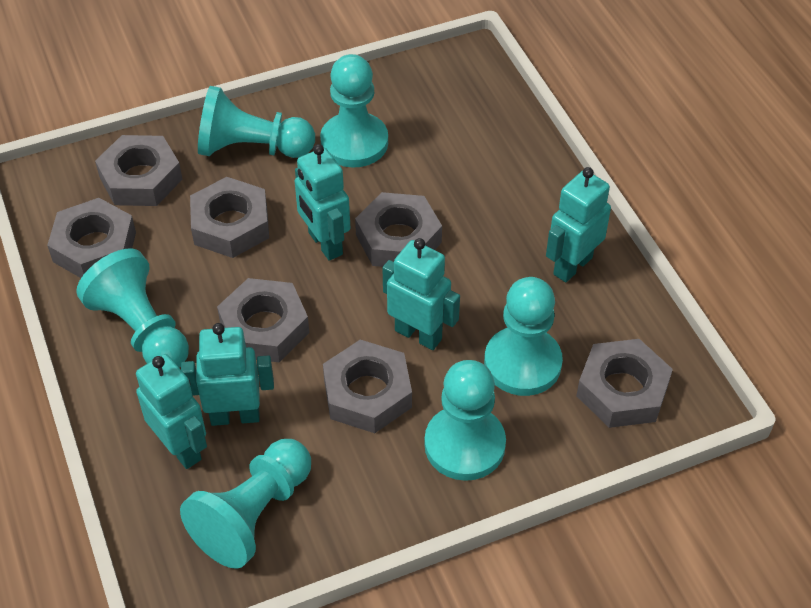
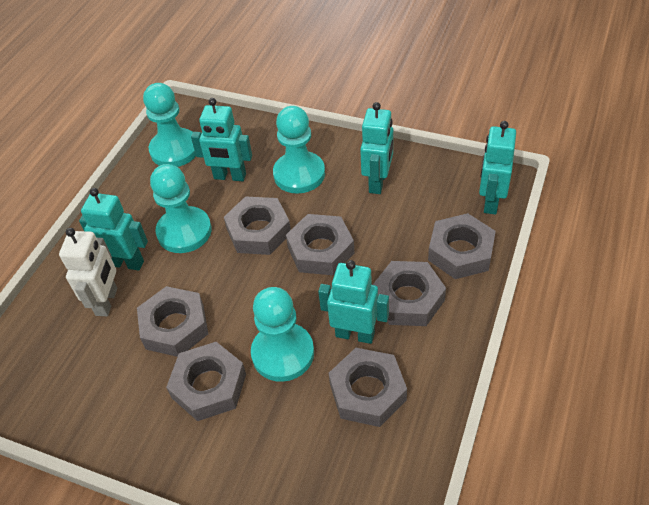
turquoise pawn: 6 -> 4
white robot: 0 -> 1

